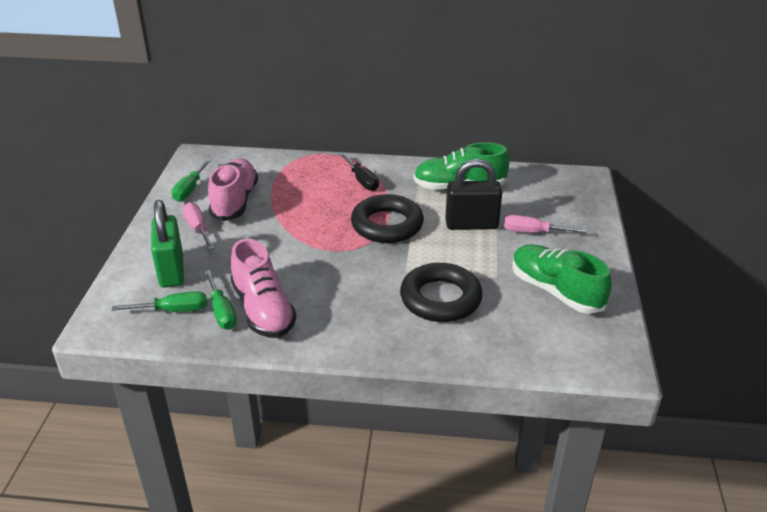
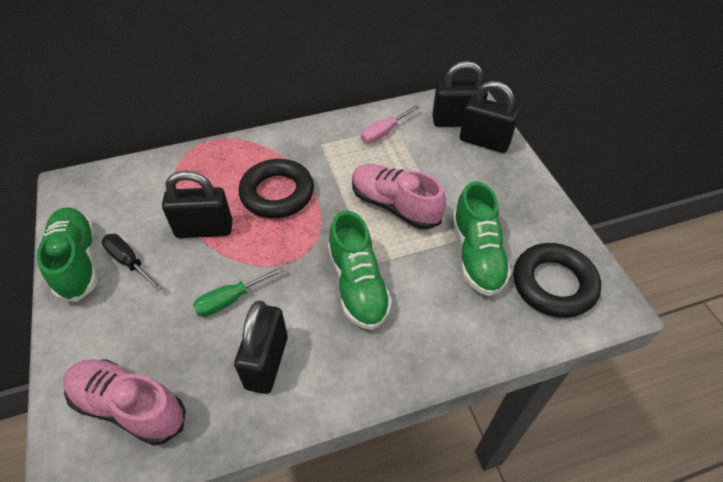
black padlock: 1 -> 4
green padlock: 1 -> 0
green screwdriver: 3 -> 1
green shoe: 2 -> 3
pink screwdriver: 2 -> 1

